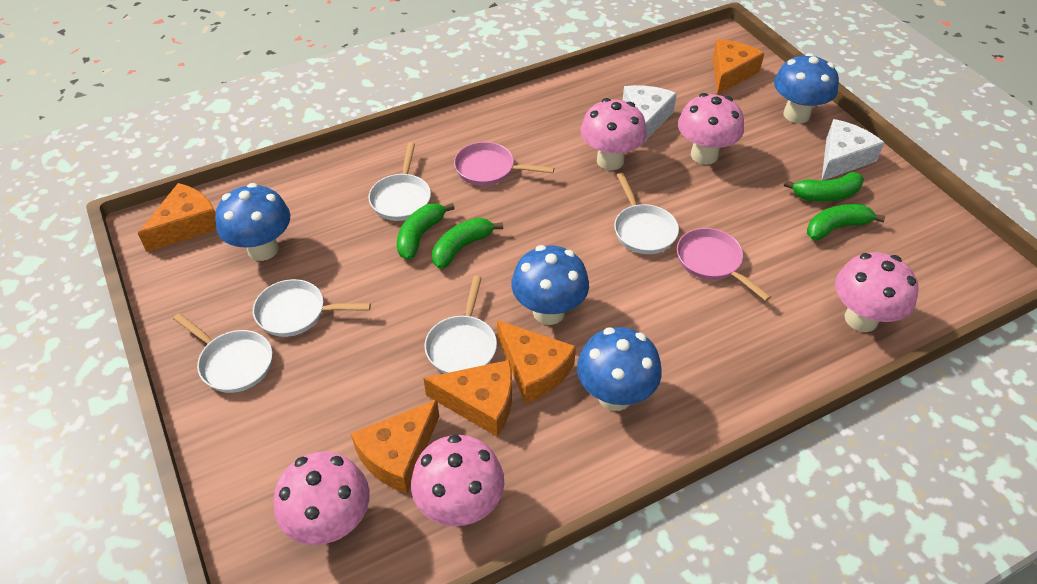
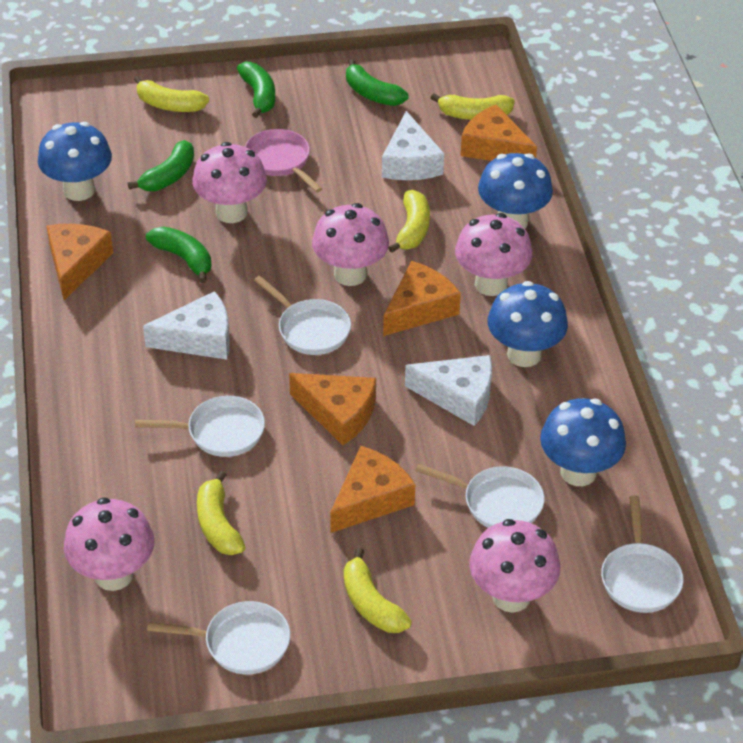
pink pan: 2 -> 1
white cheese: 2 -> 3
yellow banana: 0 -> 5

